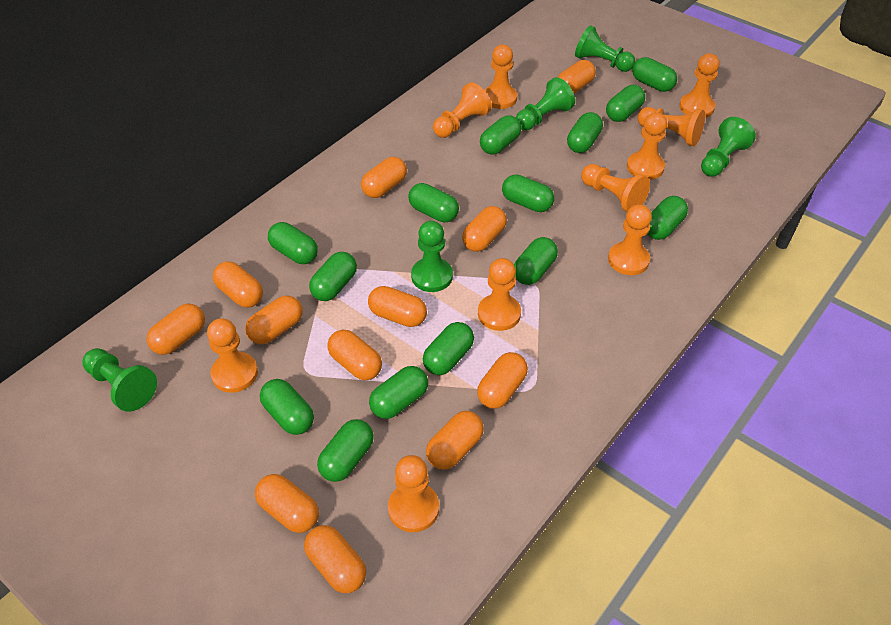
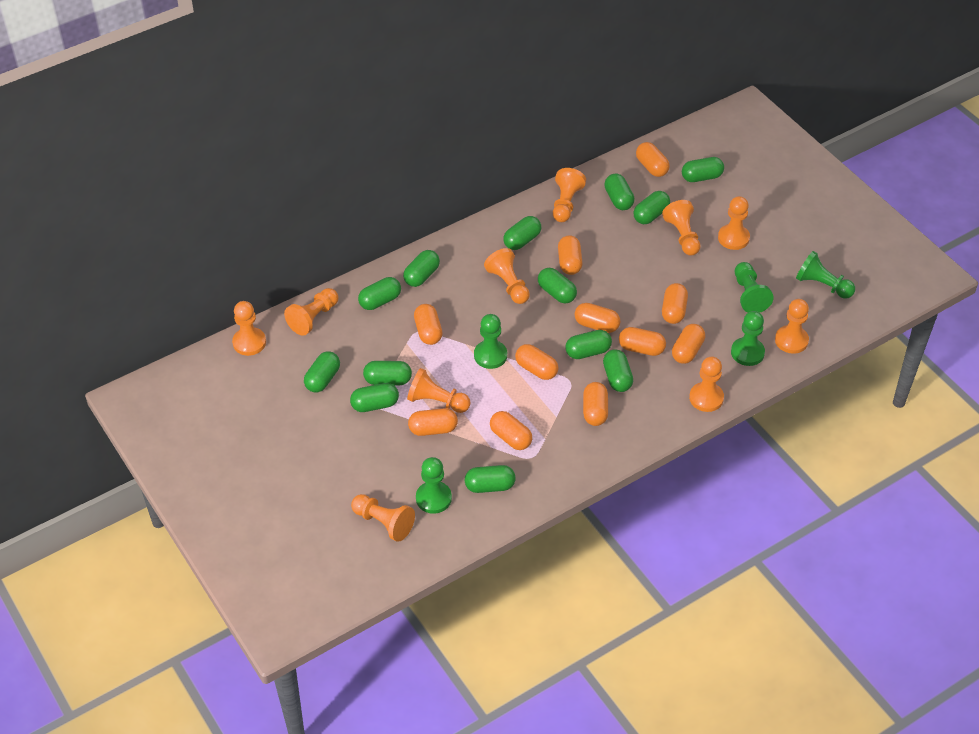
green capsule: 14 -> 13
orange capsule: 12 -> 11

